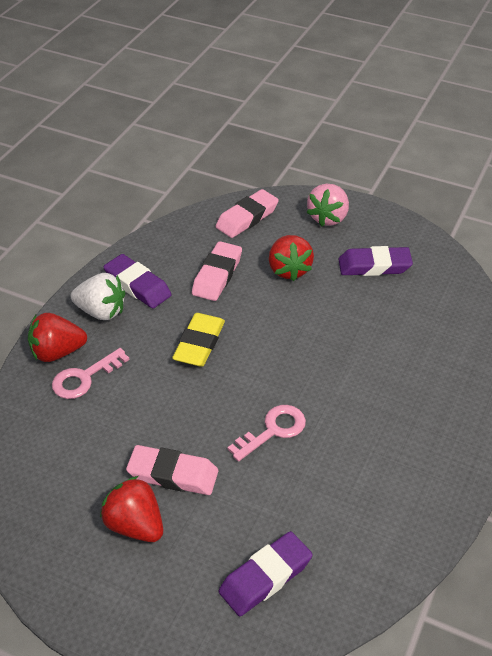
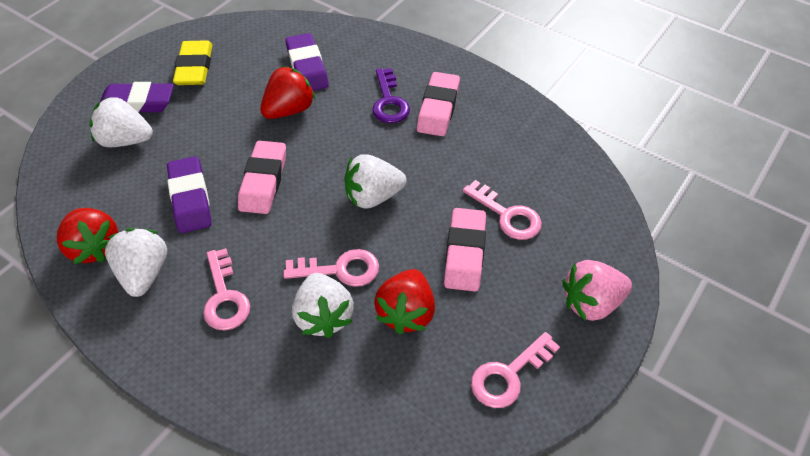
pink key: 2 -> 4
purple key: 0 -> 1
white strawberry: 1 -> 4

